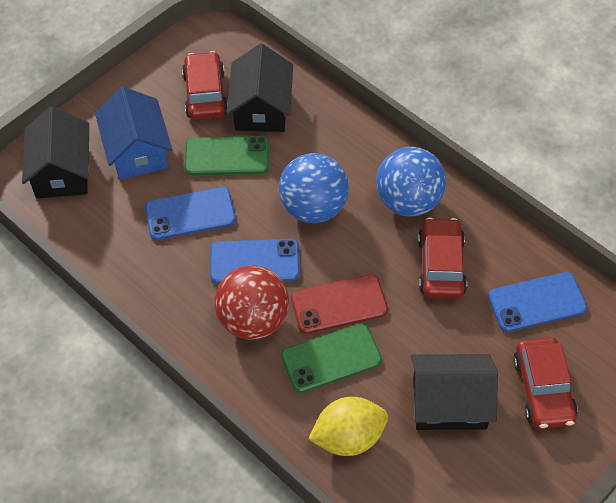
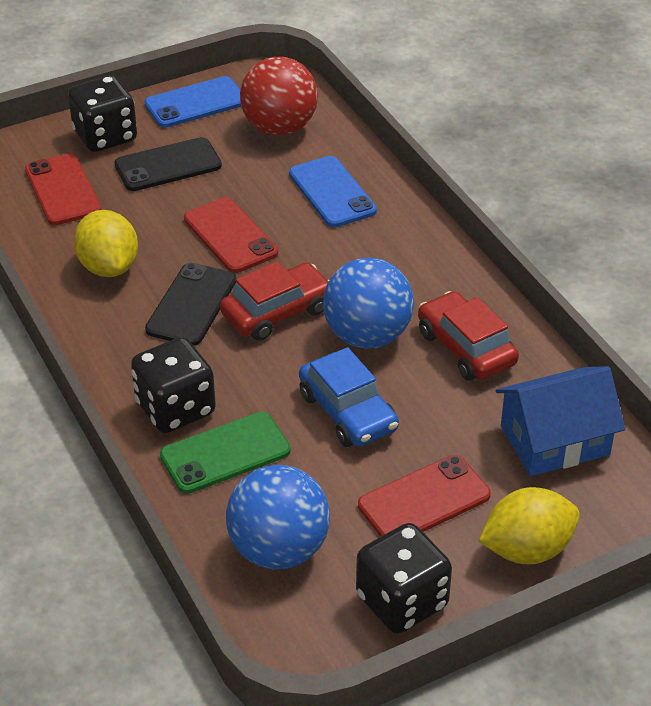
black dice: 0 -> 3
black house: 3 -> 0
black phone: 0 -> 2
blue car: 0 -> 1
blue phone: 3 -> 2
green phone: 2 -> 1
red car: 3 -> 2
red phone: 1 -> 3
yellow lemon: 1 -> 2

